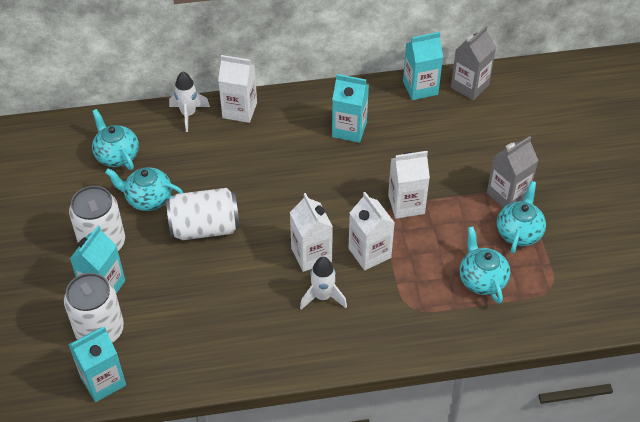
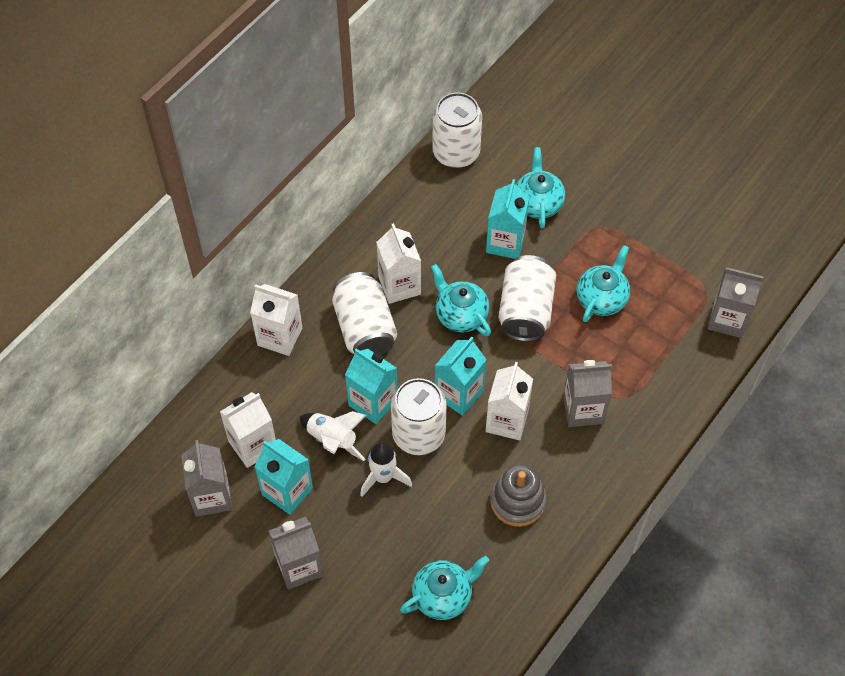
grey carton: 2 -> 4
grey stacking toy: 0 -> 1
white can: 3 -> 4

